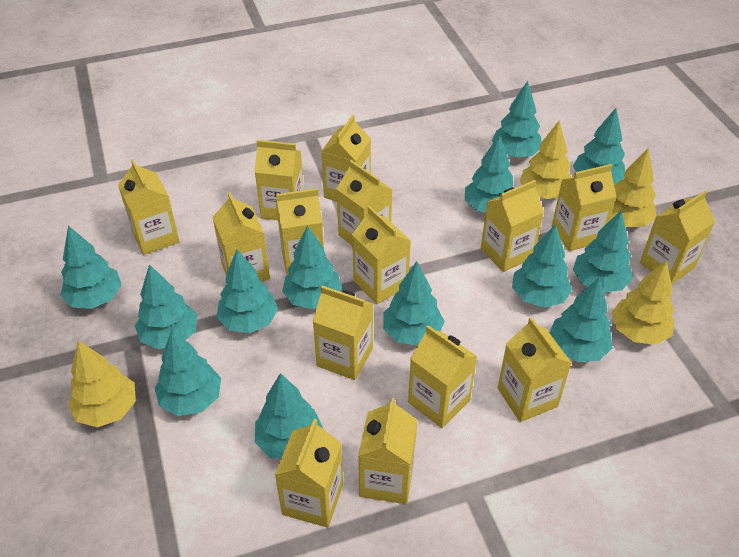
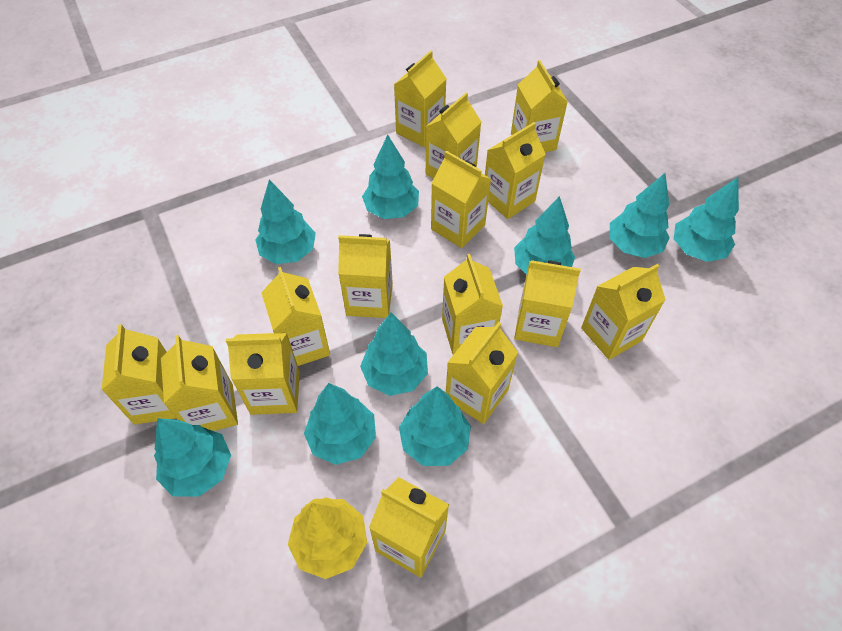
turquoise tree: 13 -> 9
yellow tree: 4 -> 1

